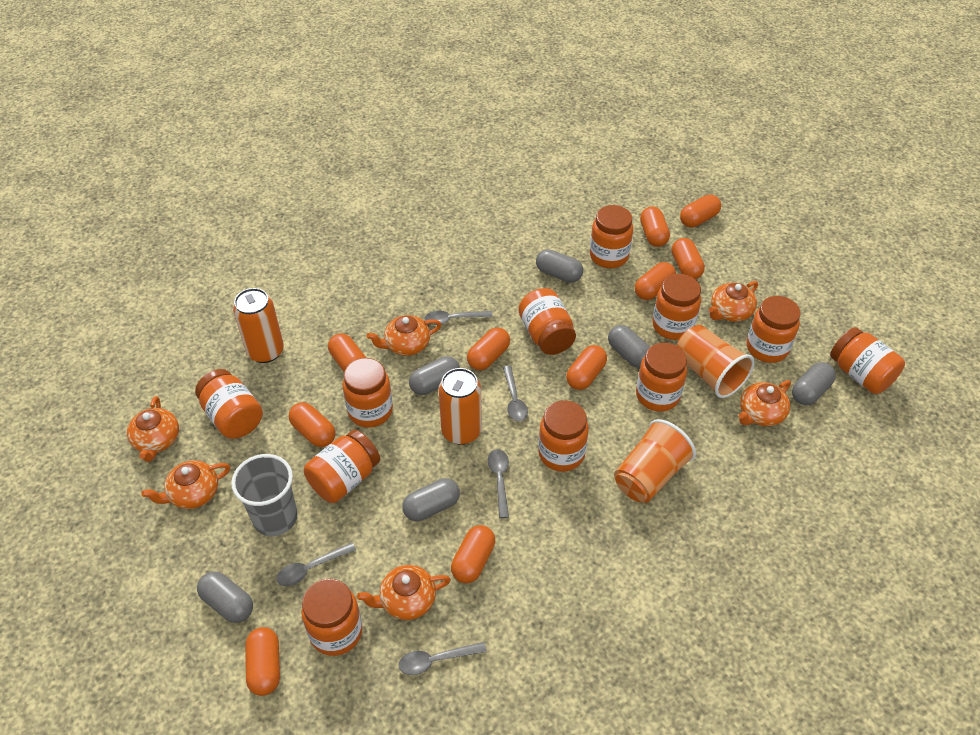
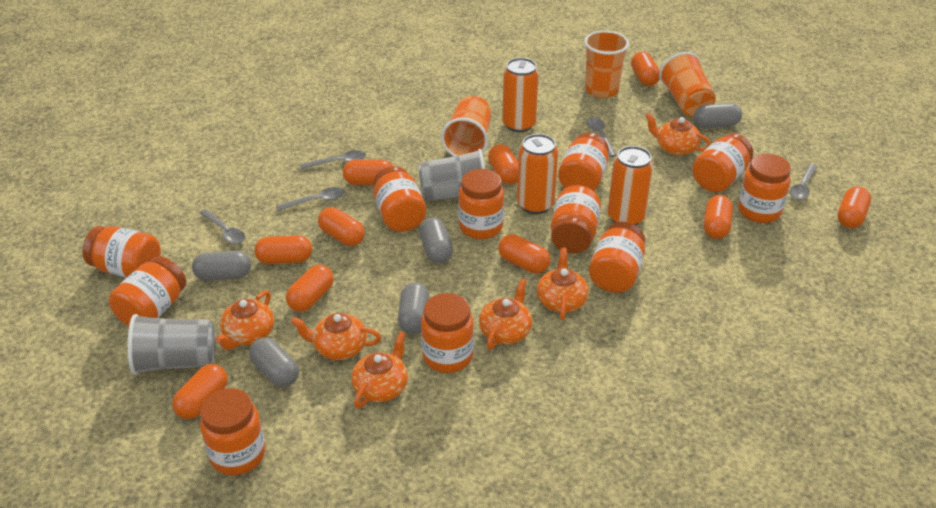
grey capsule: 6 -> 5
grey cup: 1 -> 2
orange can: 2 -> 3
orange cup: 2 -> 3

